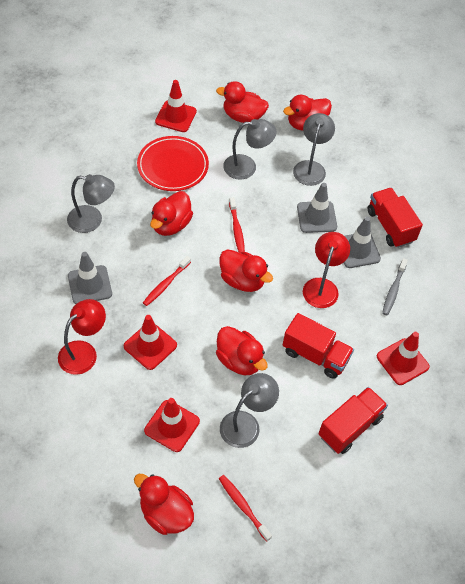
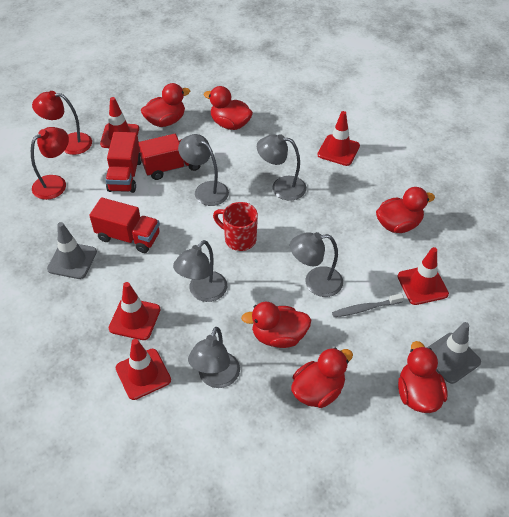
grey lamp: 4 -> 5
grey traffic cone: 3 -> 2
red mug: 0 -> 1
red plate: 1 -> 0
red toothbrush: 3 -> 0
red traffic cone: 4 -> 5

